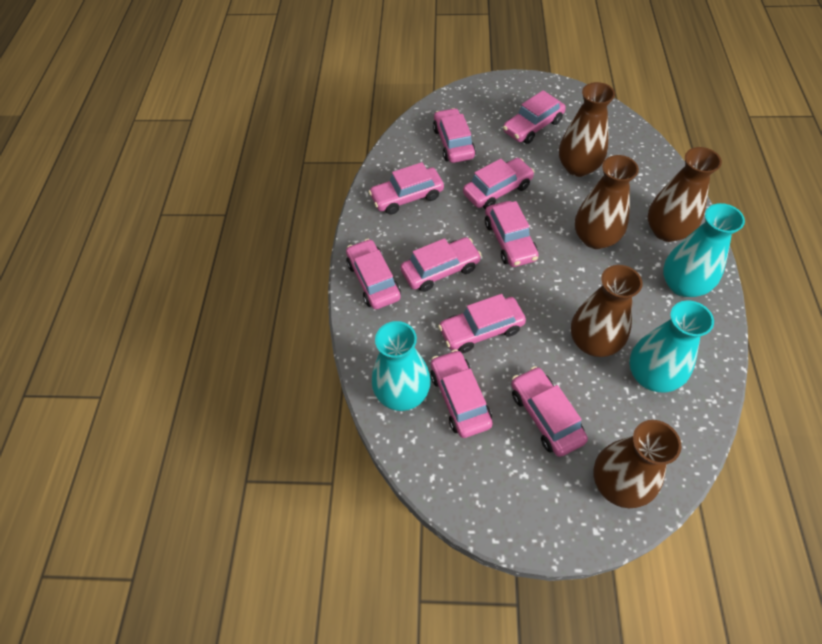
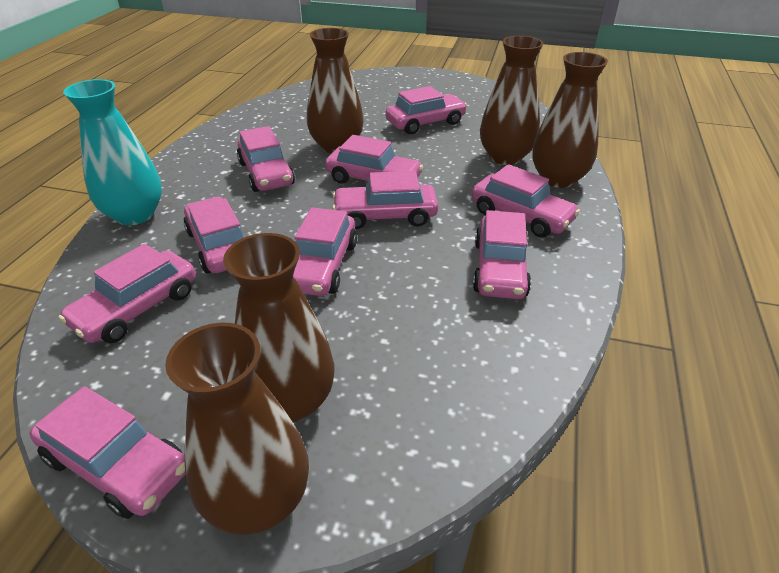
turquoise vase: 3 -> 1

